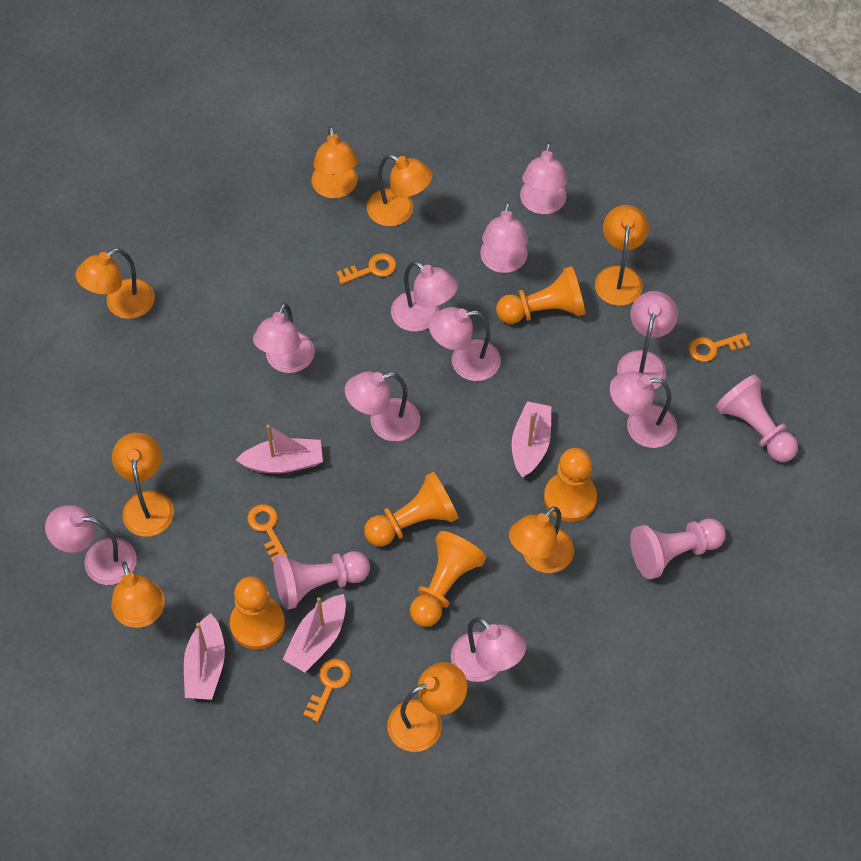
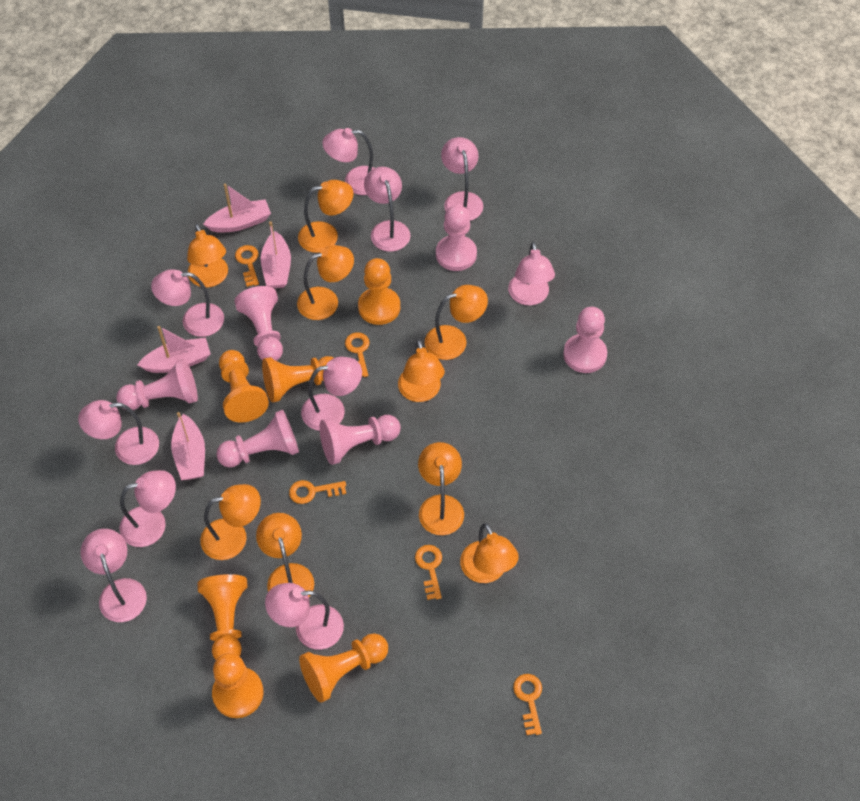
orange key: 4 -> 5
orange lamp: 8 -> 9
orange pawn: 5 -> 6
pink pawn: 3 -> 6

